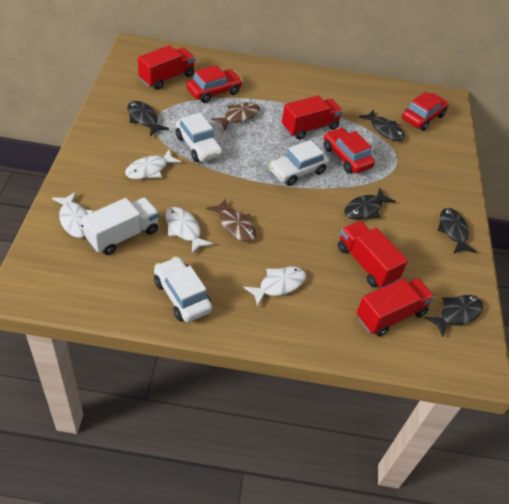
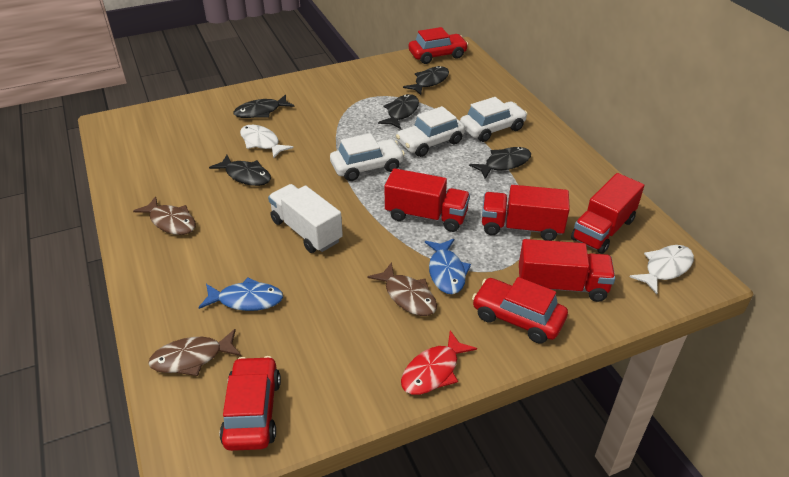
blue fish: 0 -> 2
brown fish: 2 -> 3
red fish: 0 -> 1
white fish: 4 -> 2

